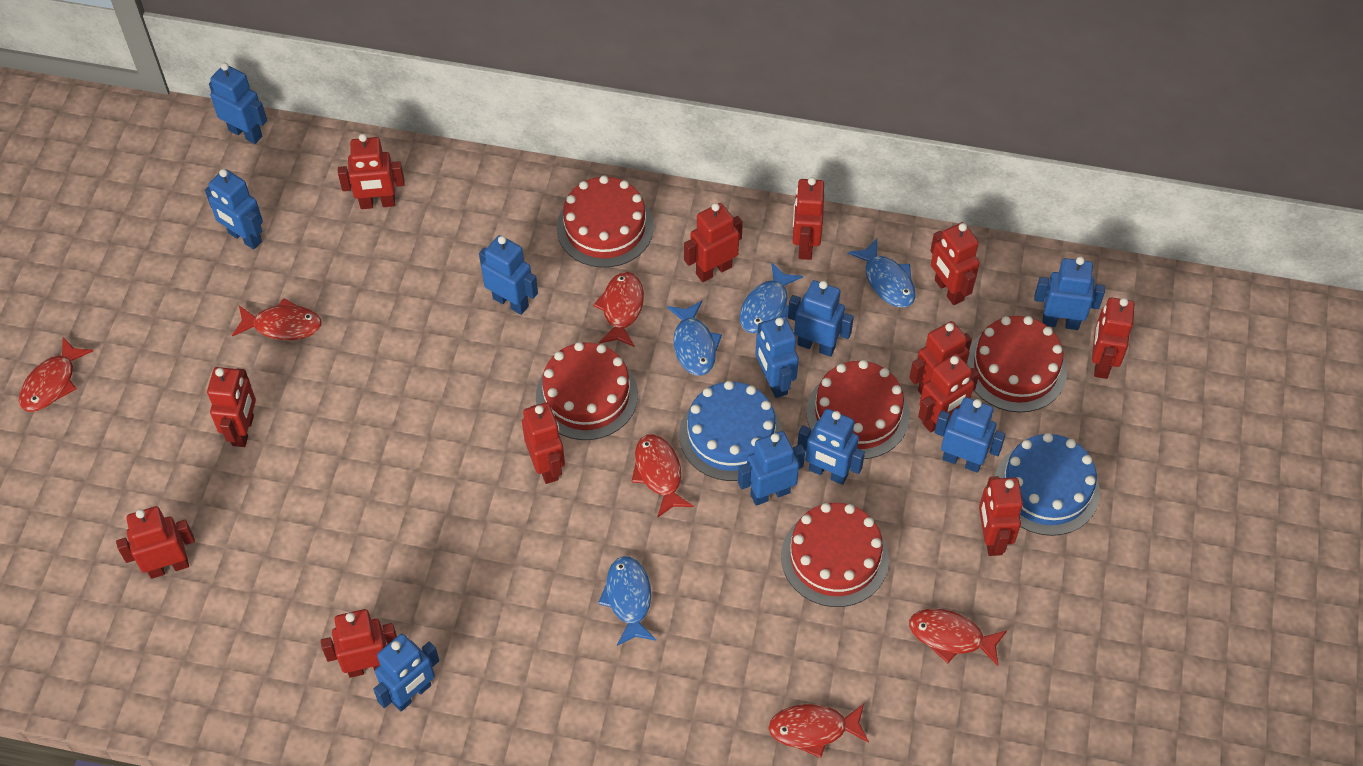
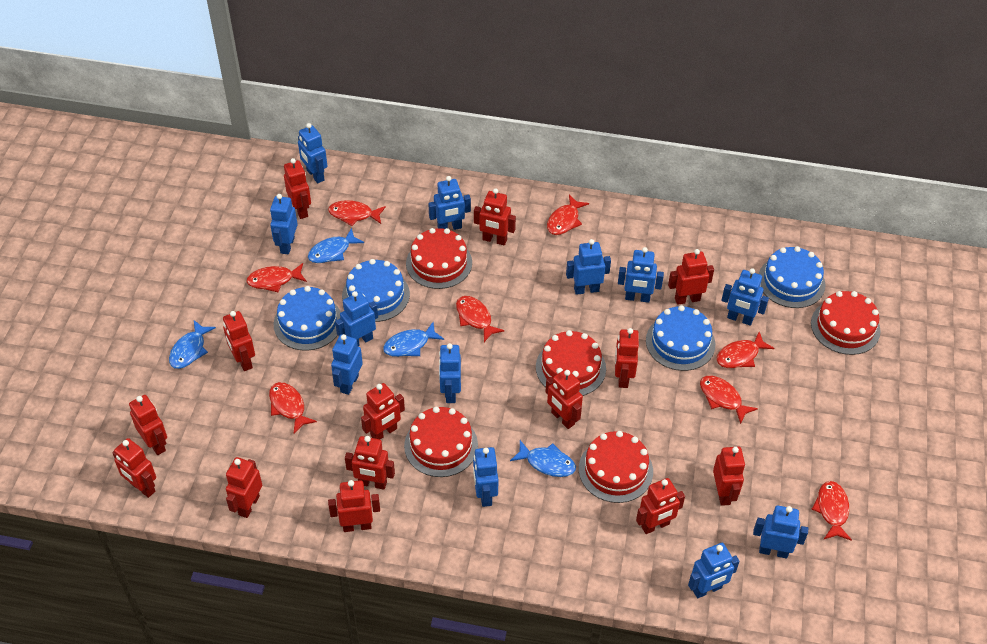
blue cake: 2 -> 4
blue robot: 10 -> 12
red fish: 6 -> 8
red robot: 12 -> 14

